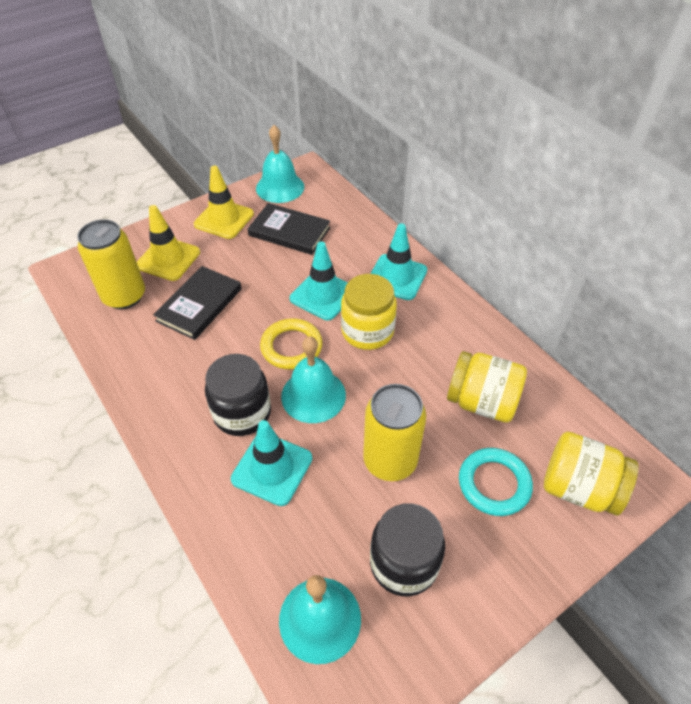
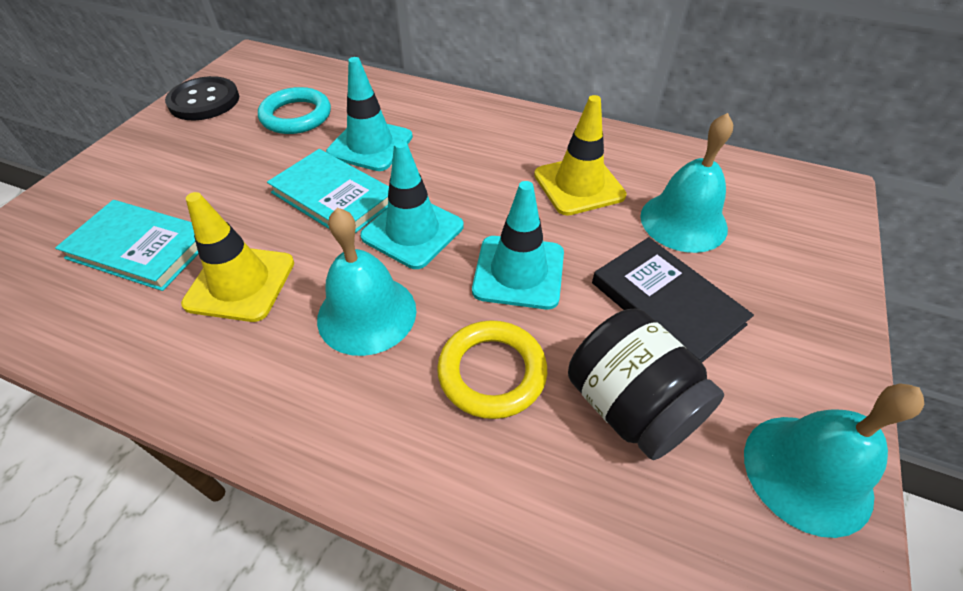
black book: 2 -> 1
black button: 0 -> 1
black jar: 2 -> 1
turquoise book: 0 -> 2
yellow can: 2 -> 0
yellow jar: 3 -> 0

